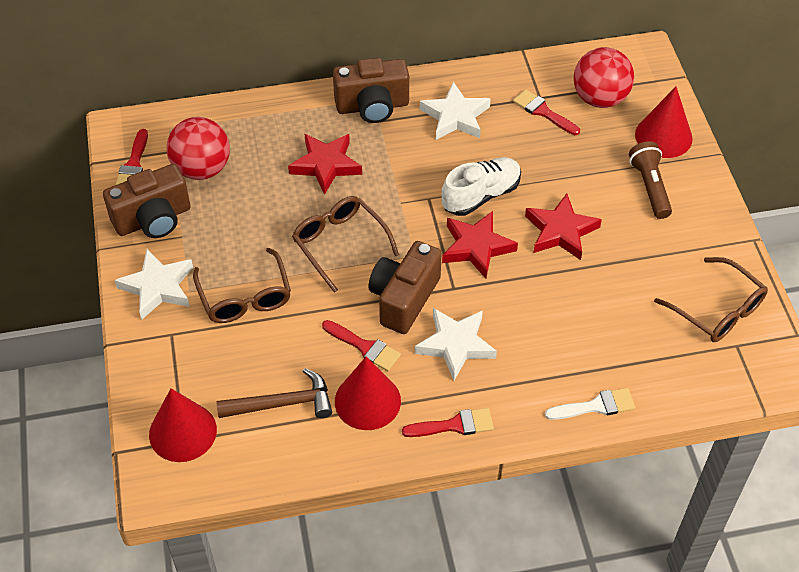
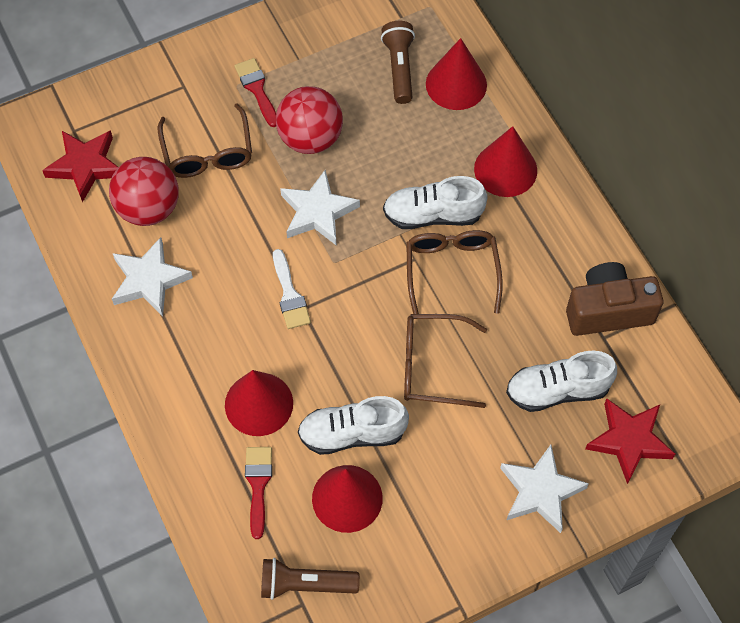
brown camera: 3 -> 1
brown flashlight: 1 -> 2
brown hammer: 1 -> 0
red brush: 4 -> 2
red cone: 3 -> 4
red star: 3 -> 2
white shoe: 1 -> 3

